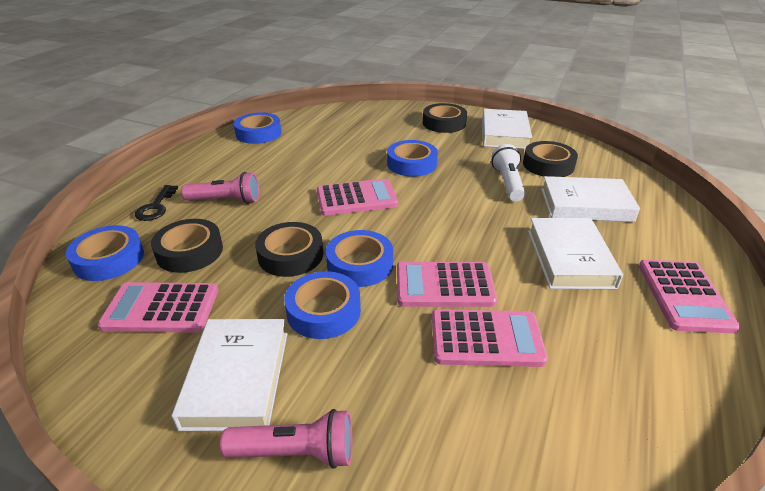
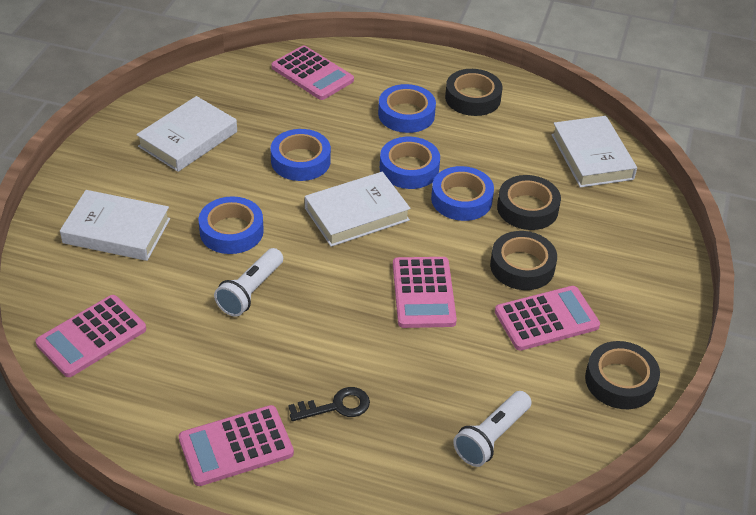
pink flashlight: 2 -> 0
white flashlight: 1 -> 2

